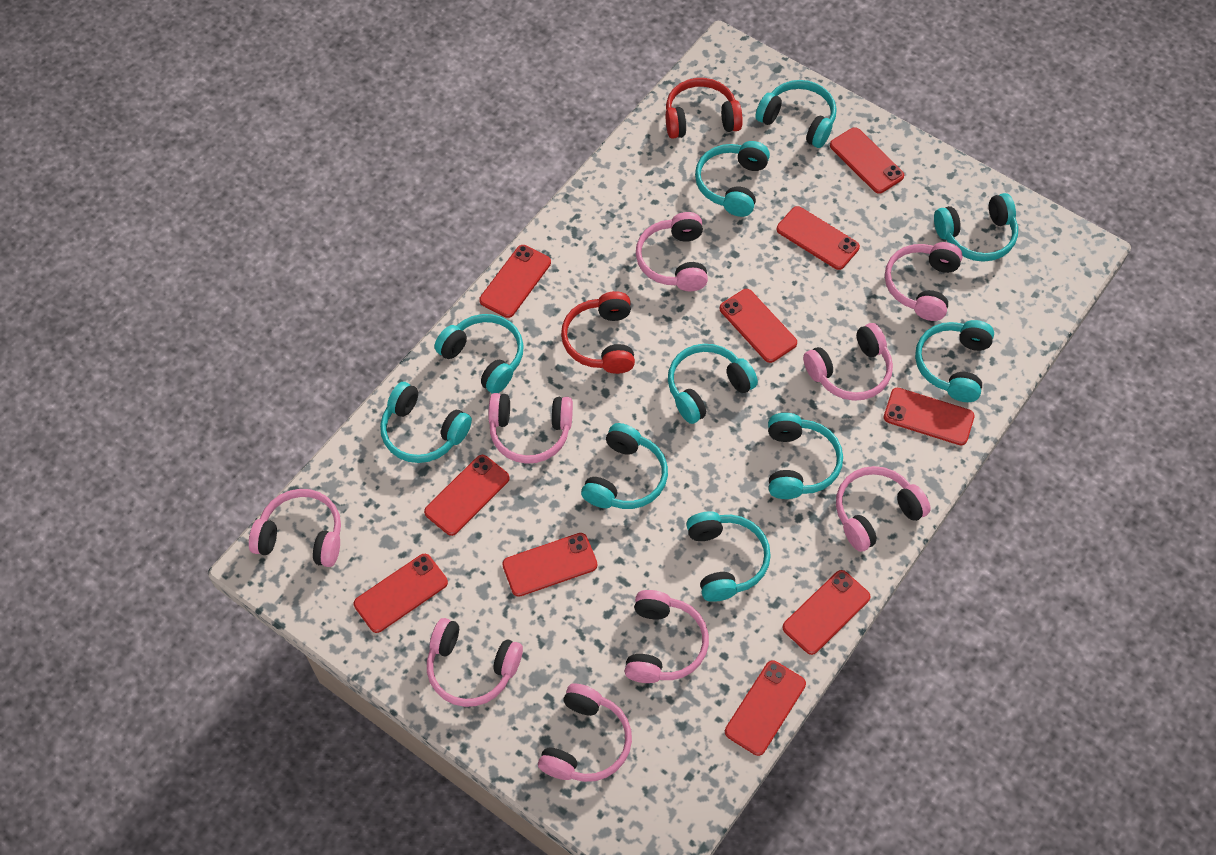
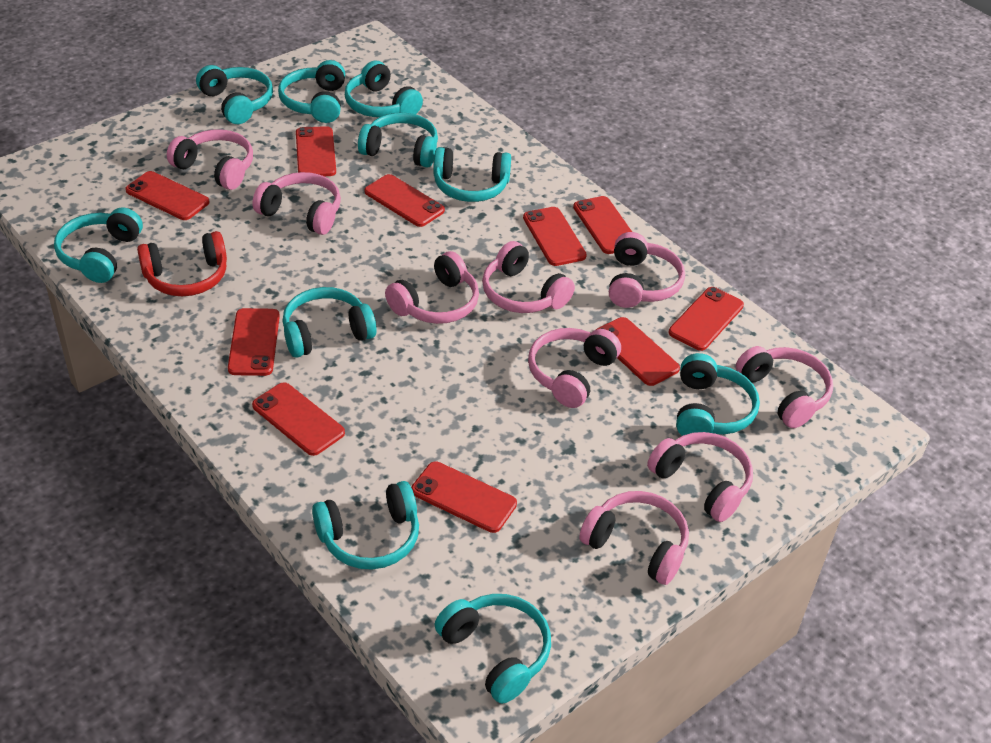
red headphones: 2 -> 1

